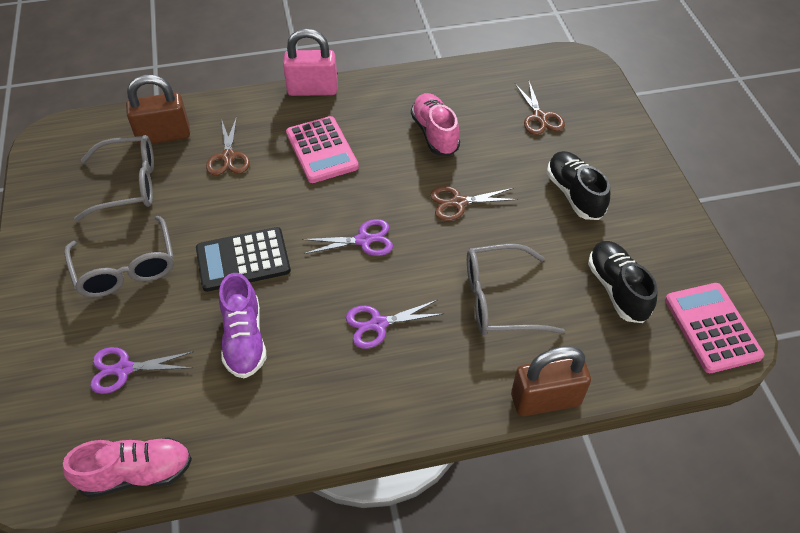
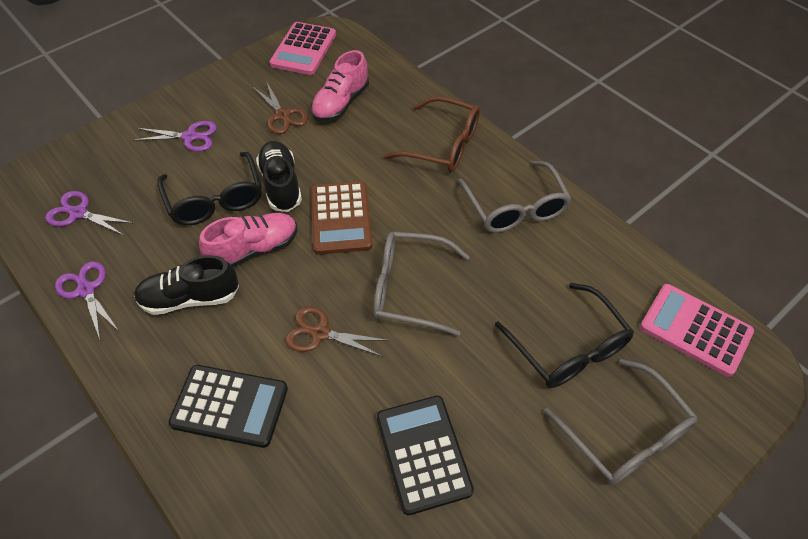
black calculator: 1 -> 2
black glasses: 0 -> 2
brown calculator: 0 -> 1
brown glasses: 0 -> 1
brown padlock: 2 -> 0
brown scissors: 3 -> 2
pink padlock: 1 -> 0
purple shoe: 1 -> 0

